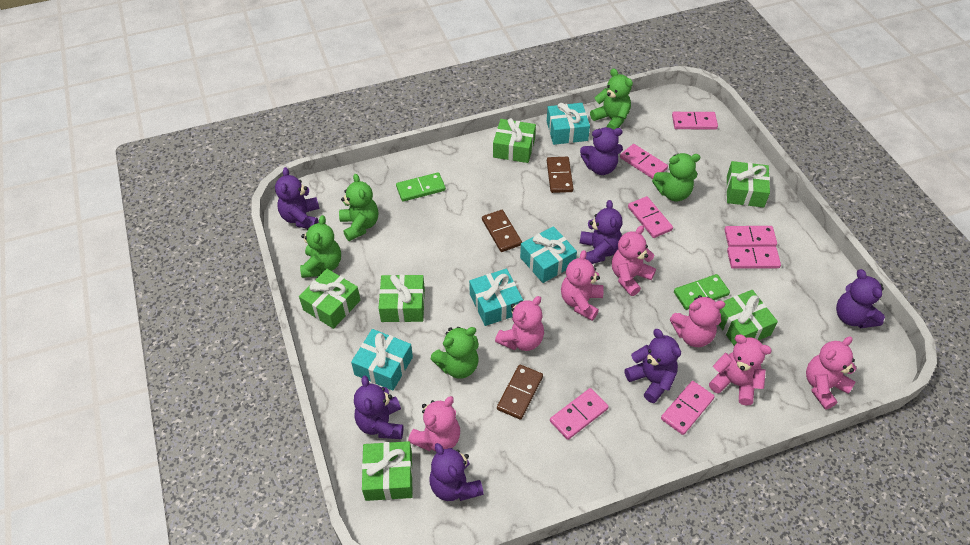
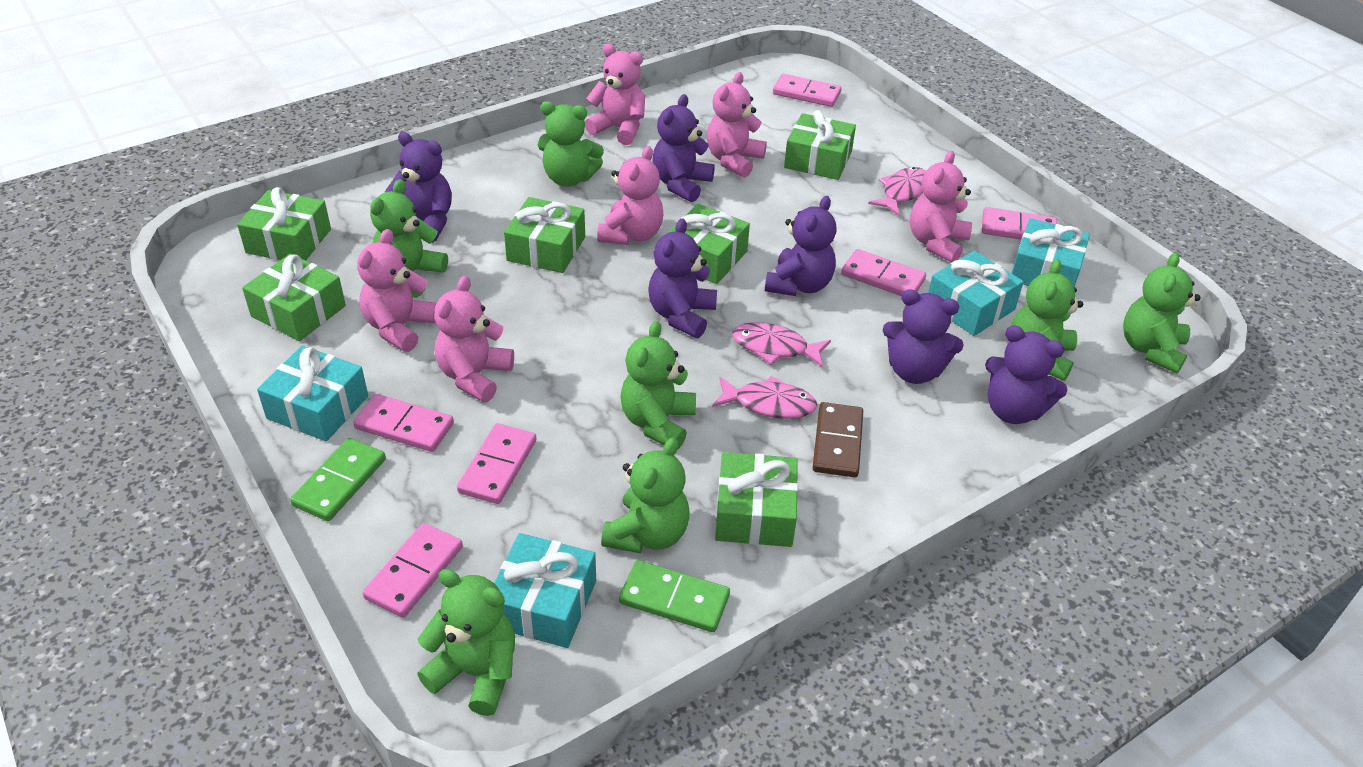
brown domino: 3 -> 1
green teddy bear: 5 -> 7
pink domino: 7 -> 6
pink fish: 0 -> 3
pink teddy bear: 7 -> 6
purple teddy bear: 7 -> 6

